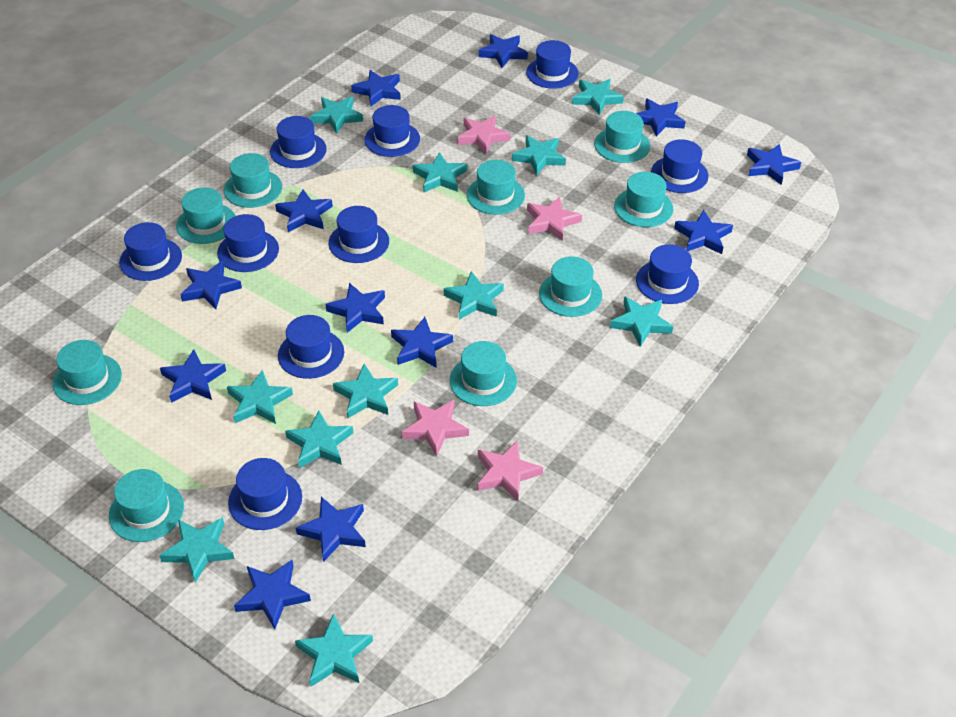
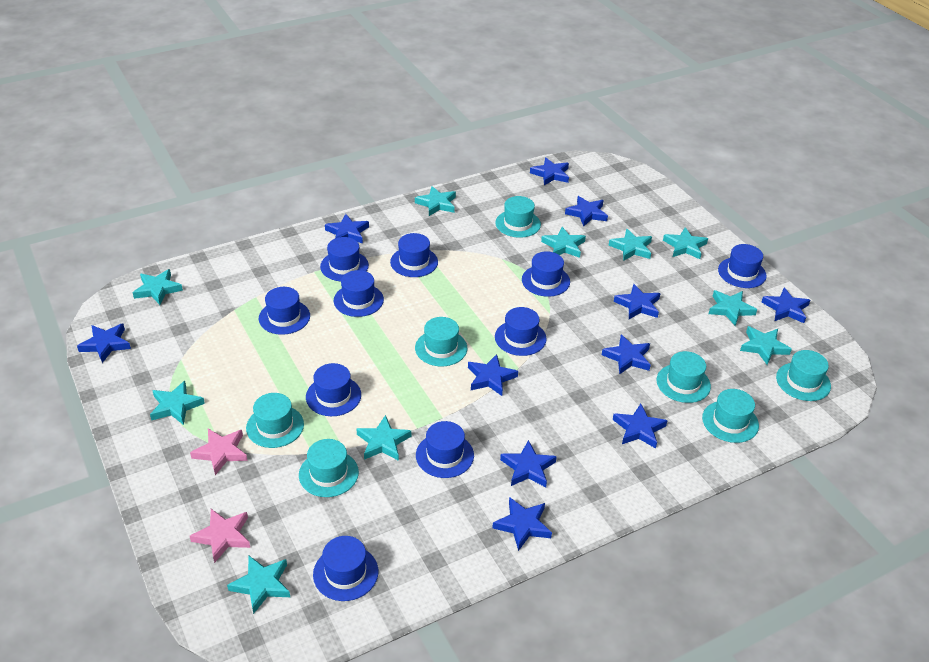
blue star: 12 -> 11
pink star: 4 -> 2
turquoise hat: 9 -> 7
turquoise star: 11 -> 10

